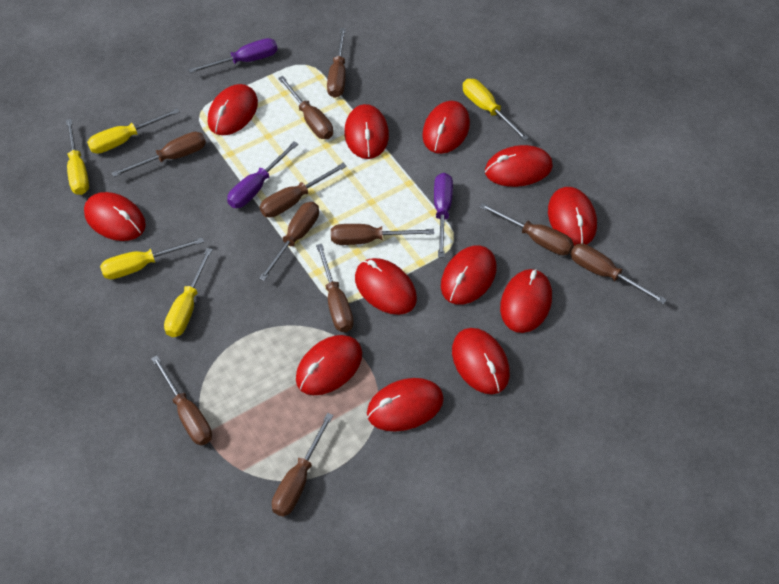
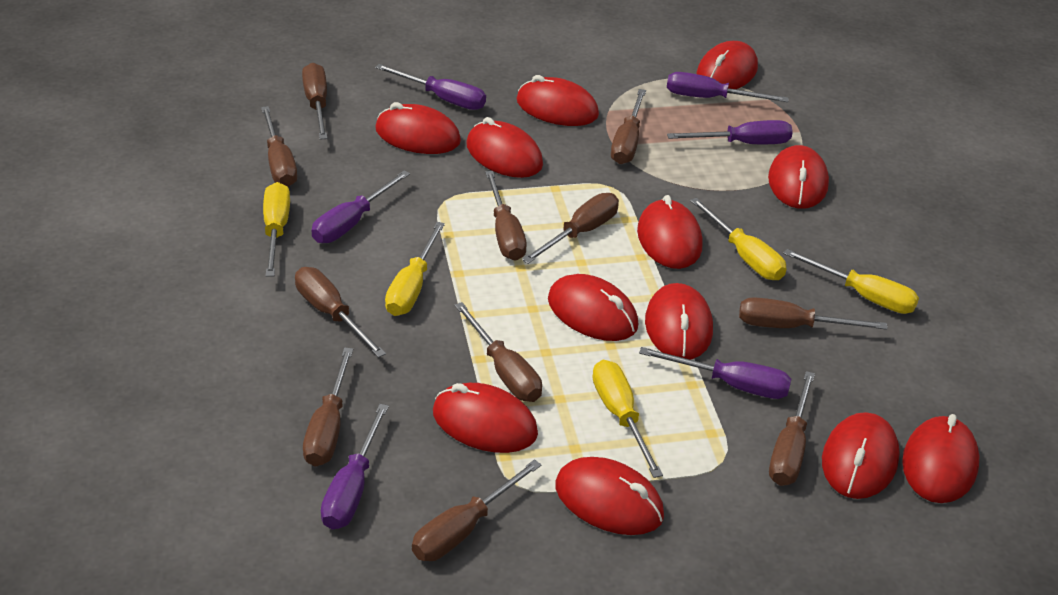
purple screwdriver: 3 -> 6

